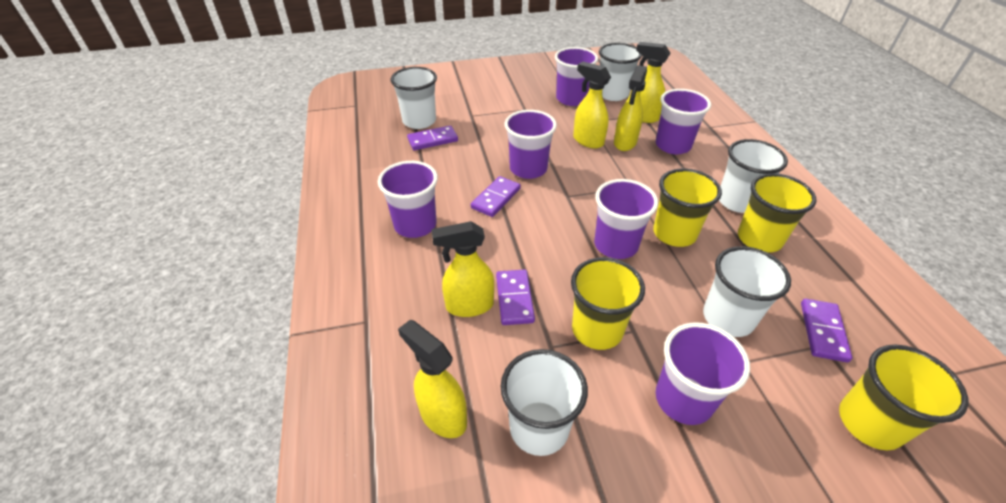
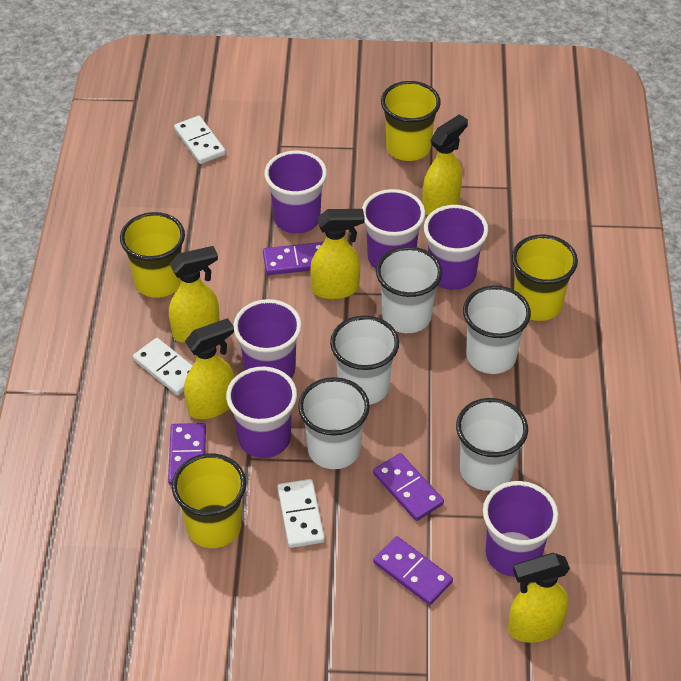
white domino: 0 -> 3

